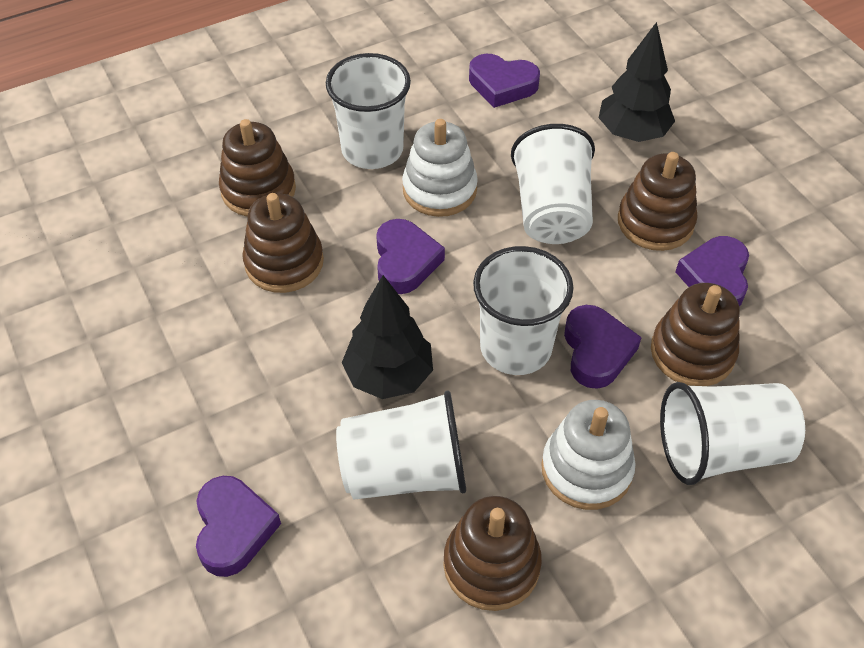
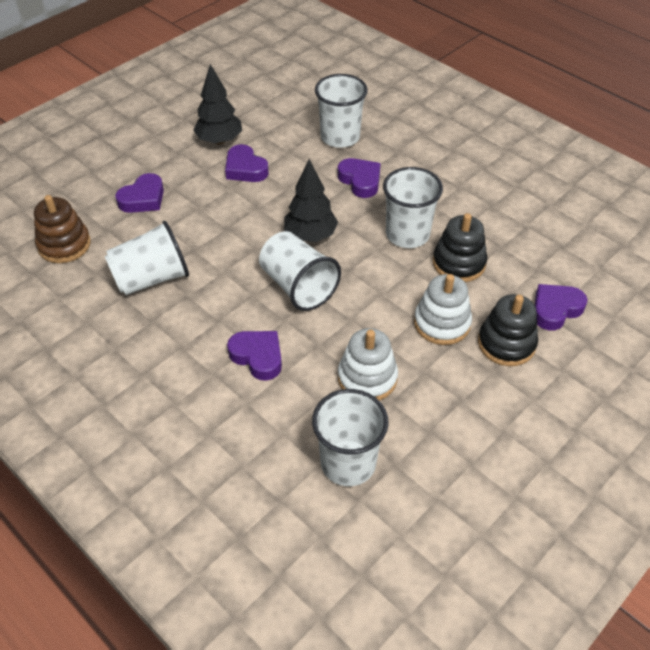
black stacking toy: 0 -> 2
brown stacking toy: 5 -> 1

